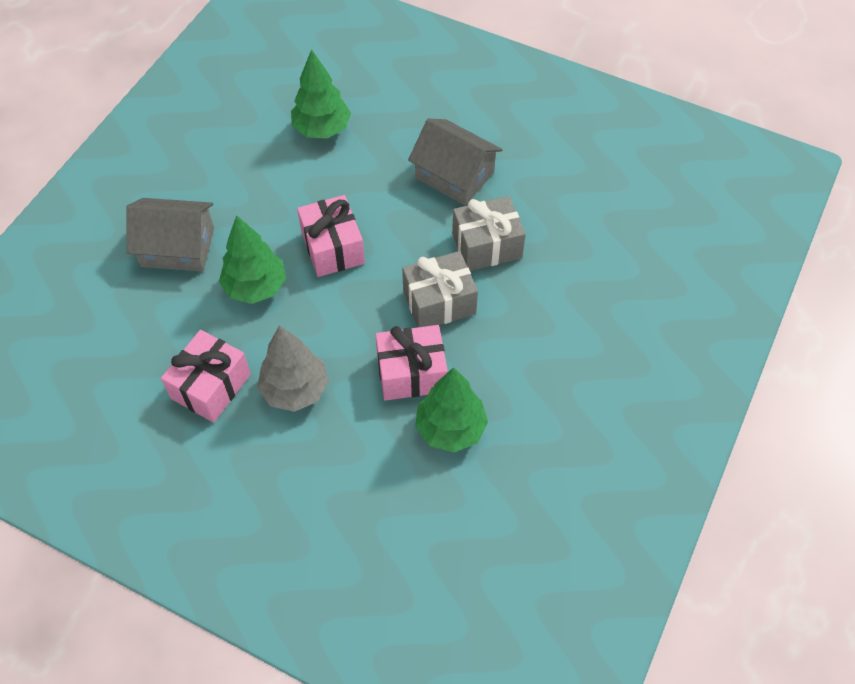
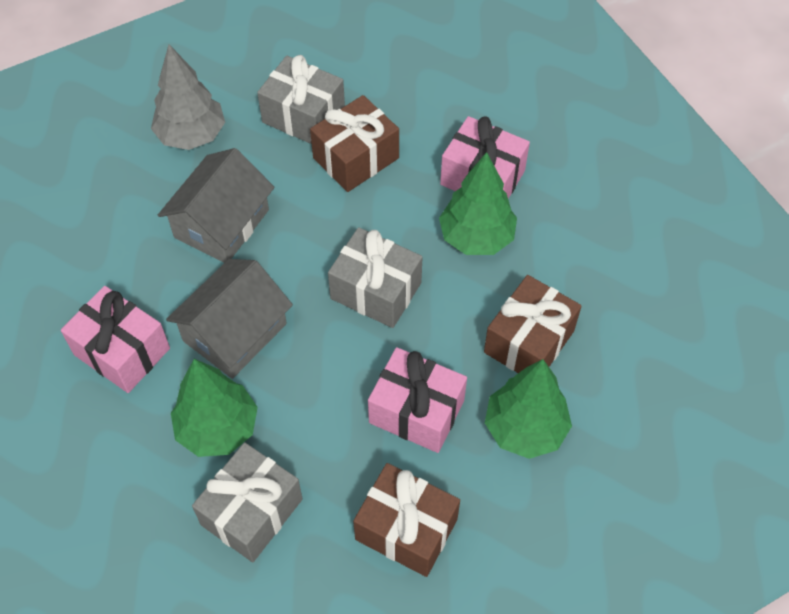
brown gift: 0 -> 3
grey gift: 2 -> 3

